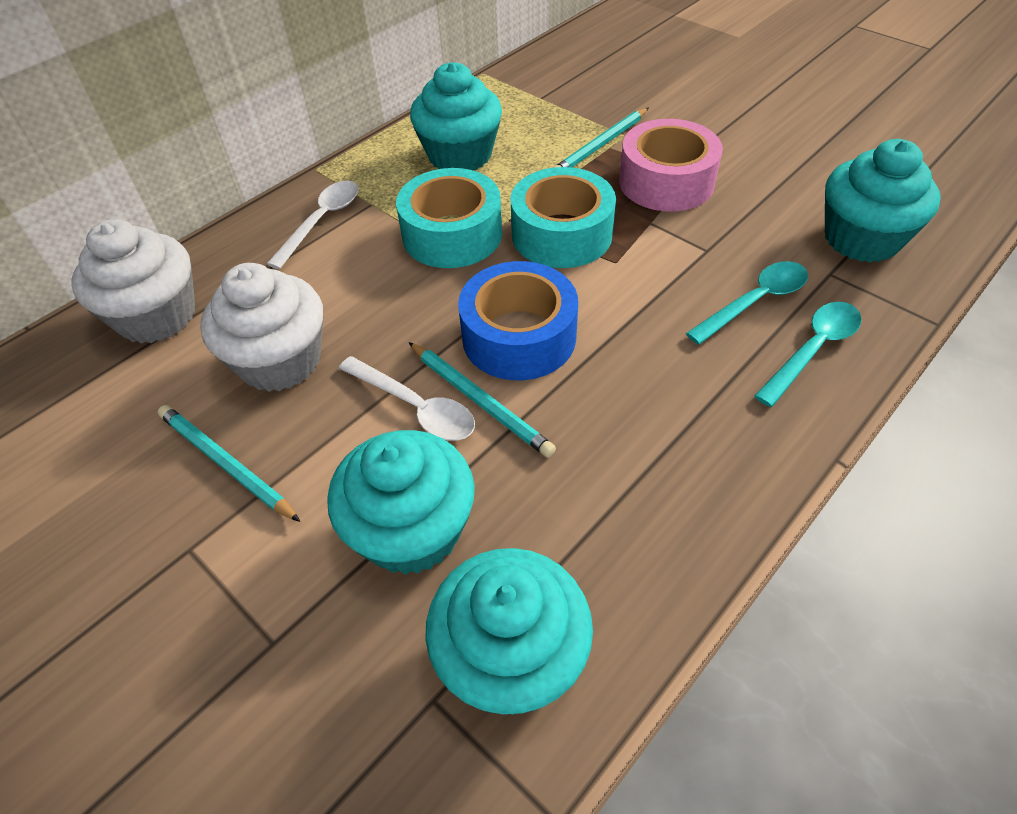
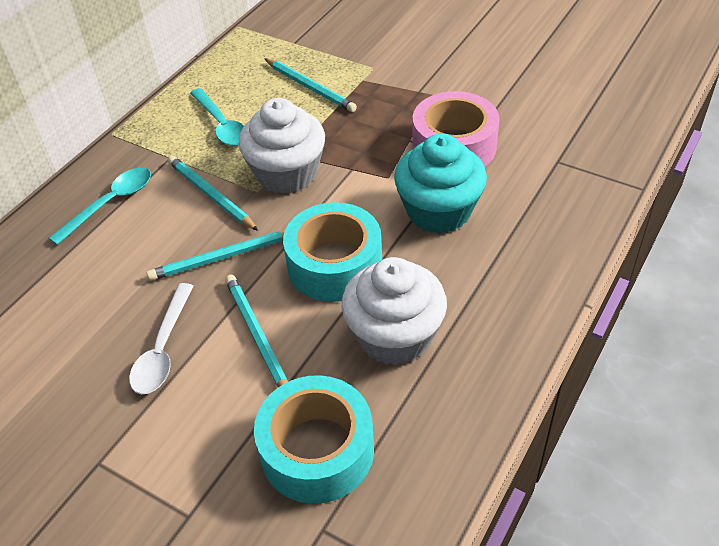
blue tape: 1 -> 0
turquoise cupcake: 4 -> 1
turquoise pencil: 3 -> 4
white spoon: 2 -> 1

